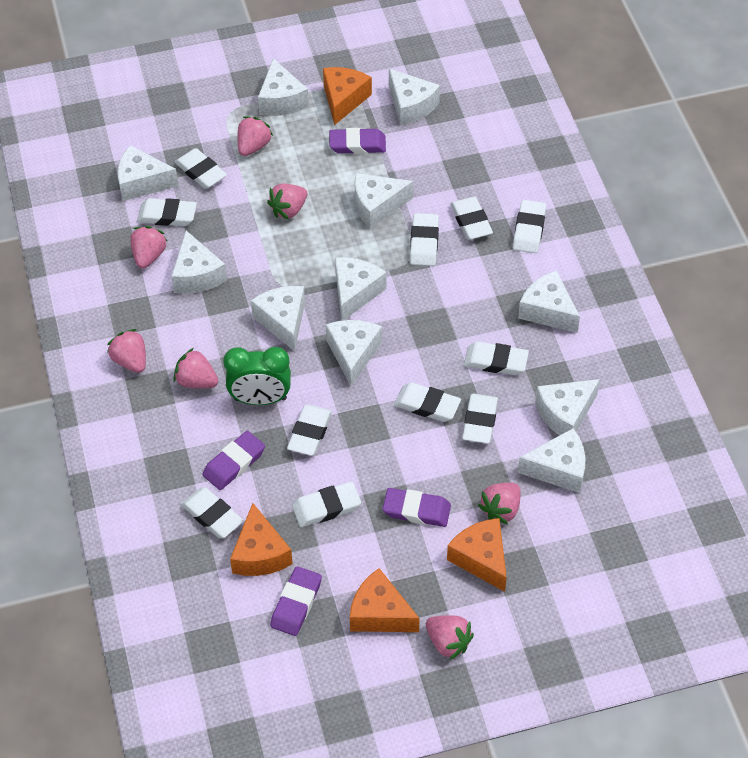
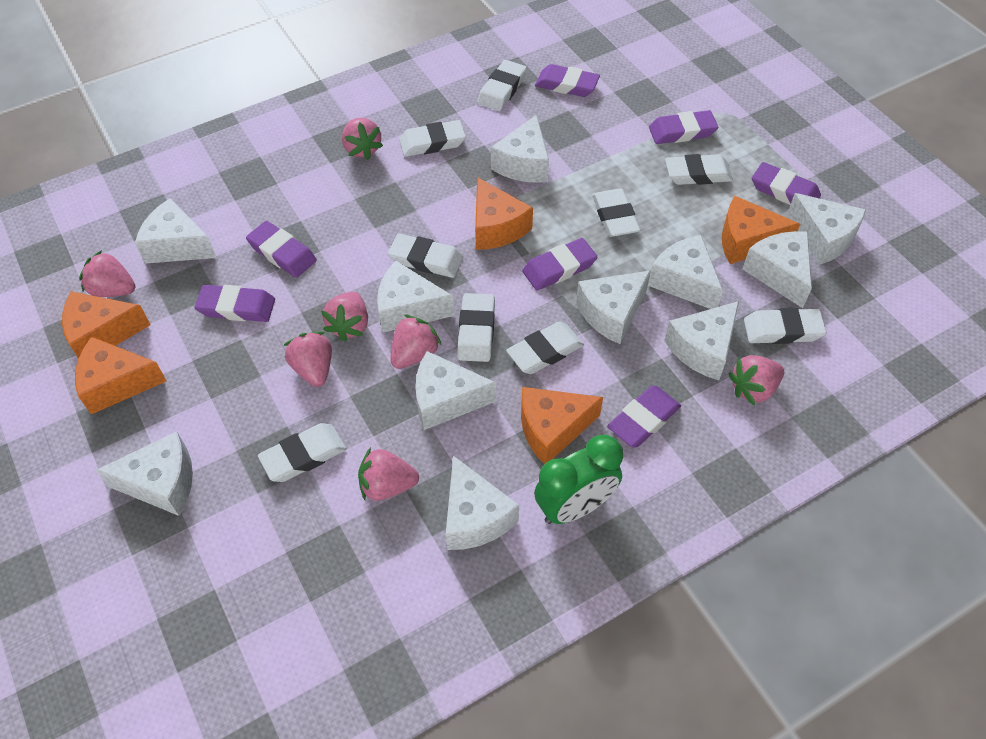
orange cheese: 4 -> 5
purple eraser: 4 -> 7
white eraser: 11 -> 9

